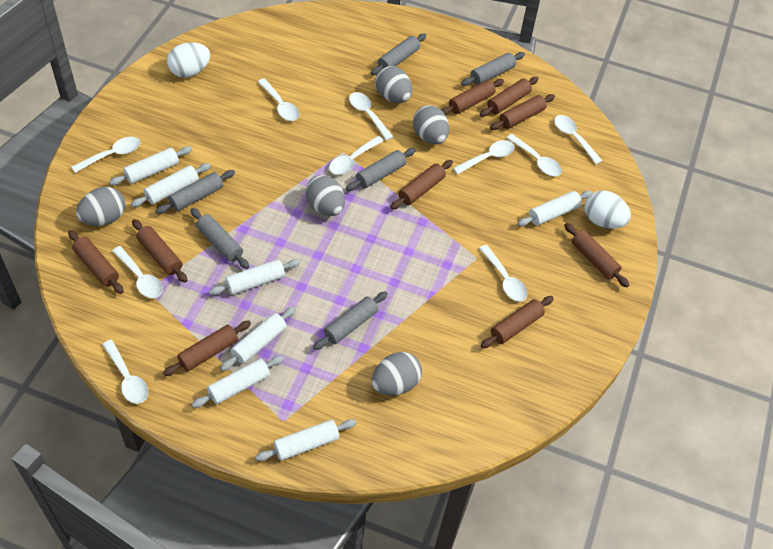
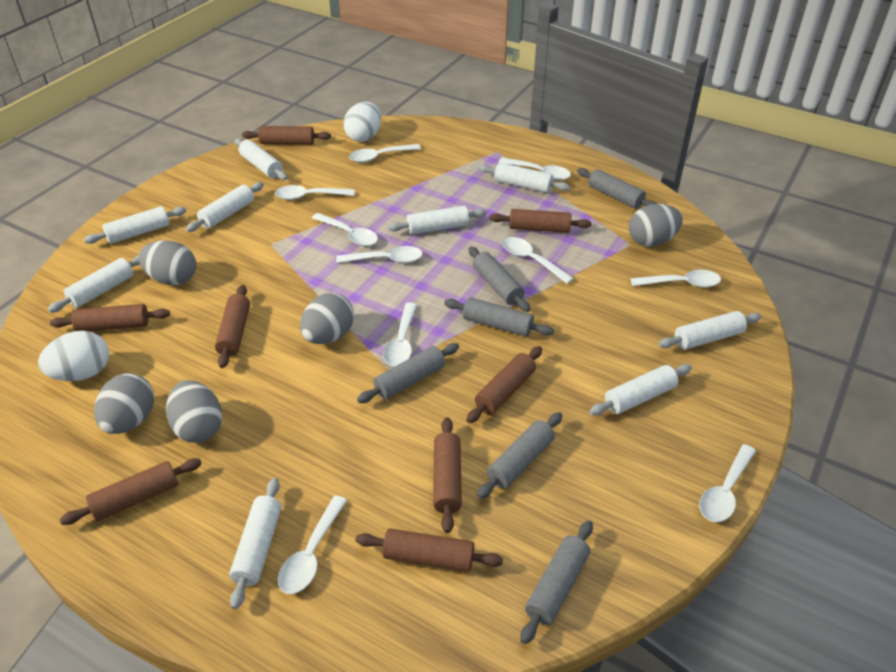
brown rolling pin: 9 -> 8
white rolling pin: 7 -> 9

